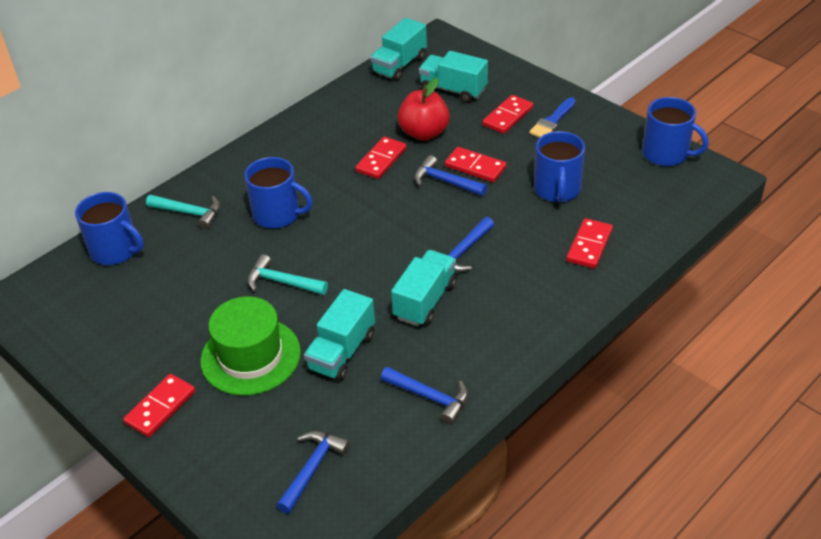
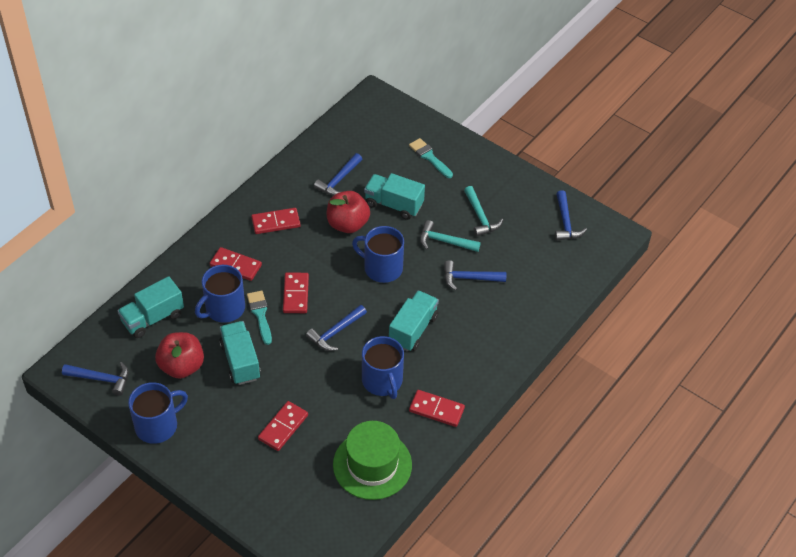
blue brush: 1 -> 0
blue hammer: 4 -> 5
red apple: 1 -> 2
turquoise brush: 0 -> 2

